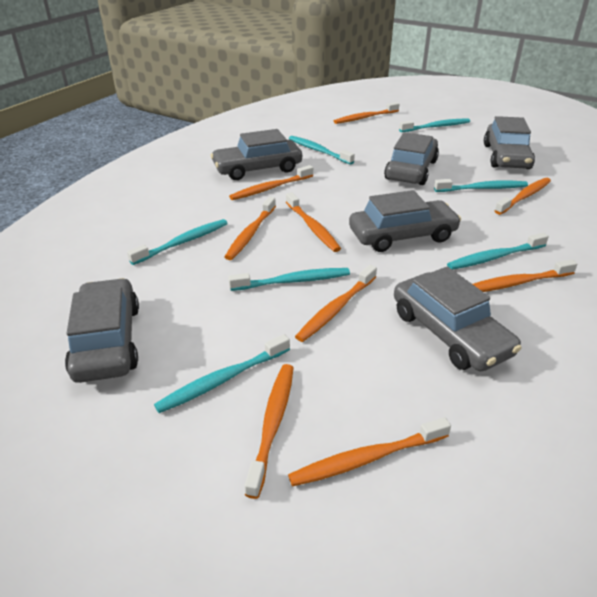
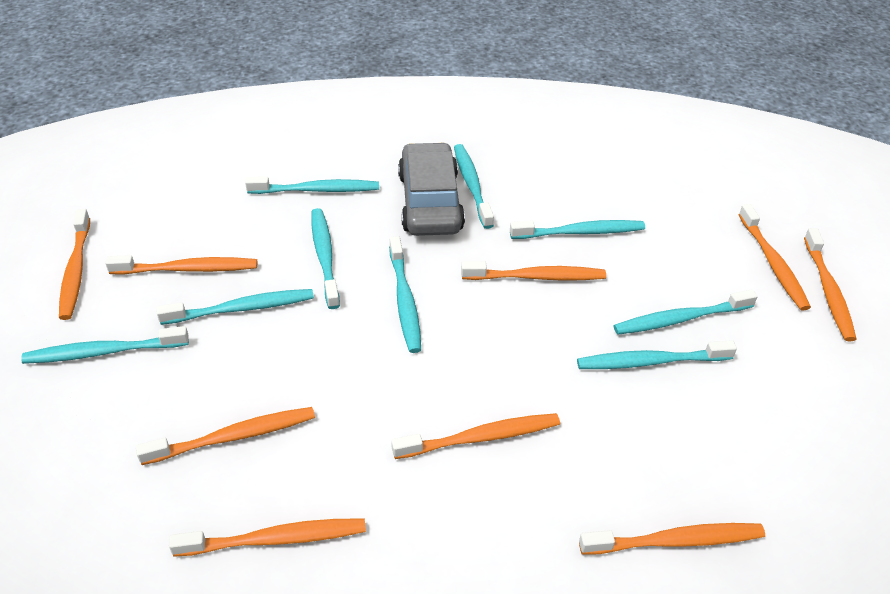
grey car: 6 -> 1
turquoise toothbrush: 7 -> 9

